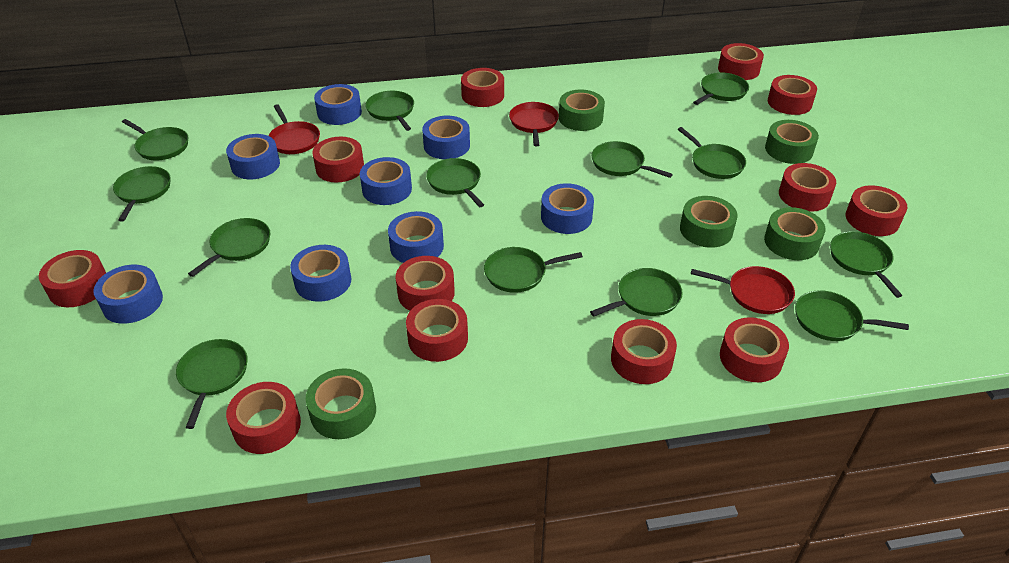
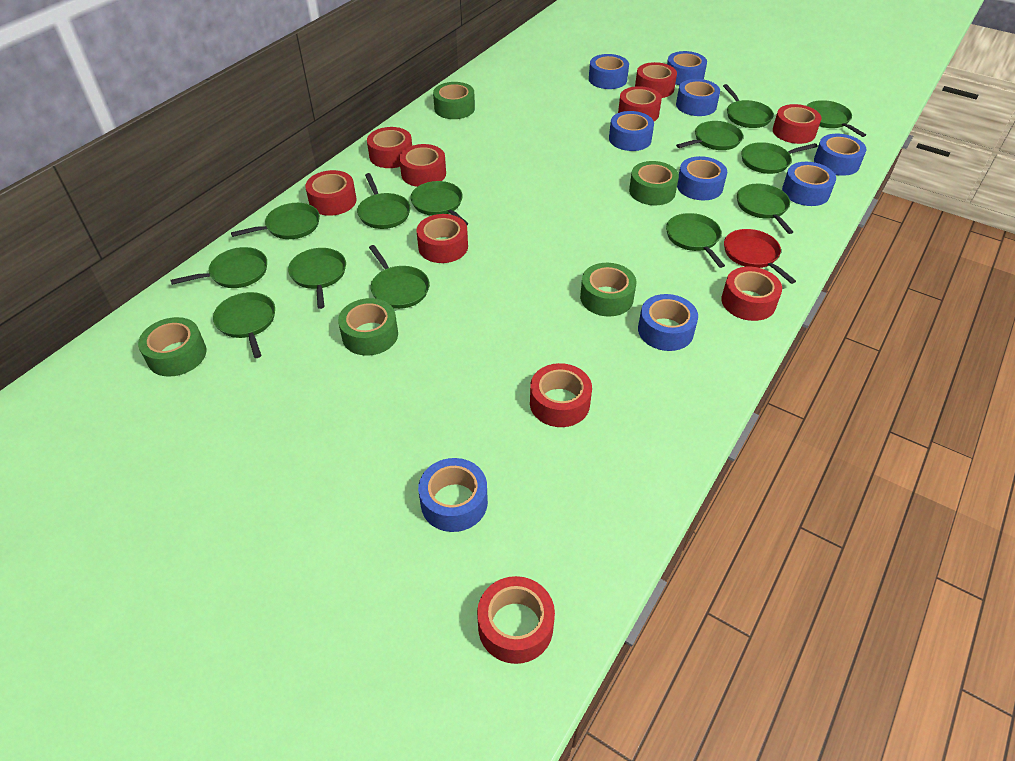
blue tape: 8 -> 9
red pan: 3 -> 1
red tape: 12 -> 10

